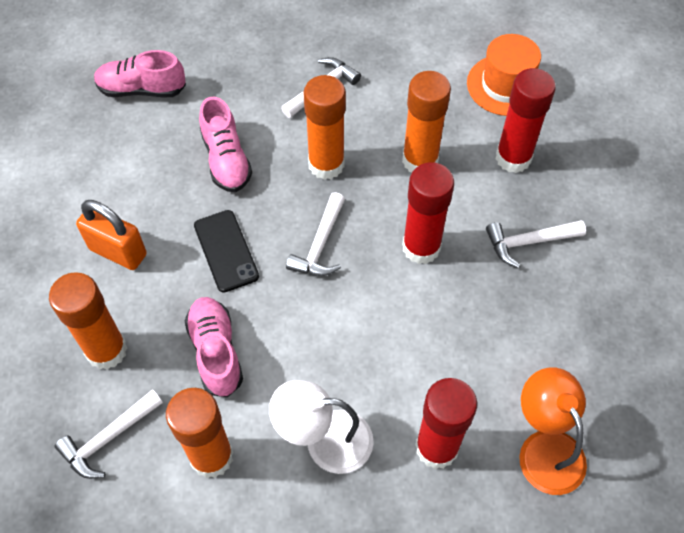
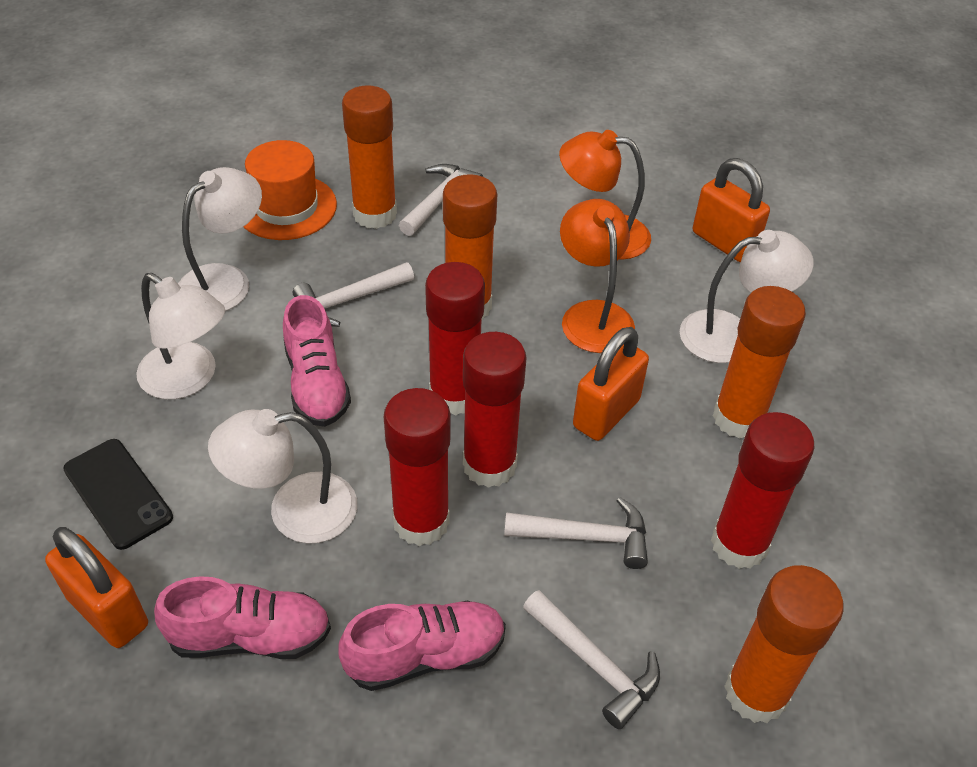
orange lamp: 1 -> 2
orange padlock: 1 -> 3
red glue stick: 3 -> 4
white lamp: 1 -> 4

